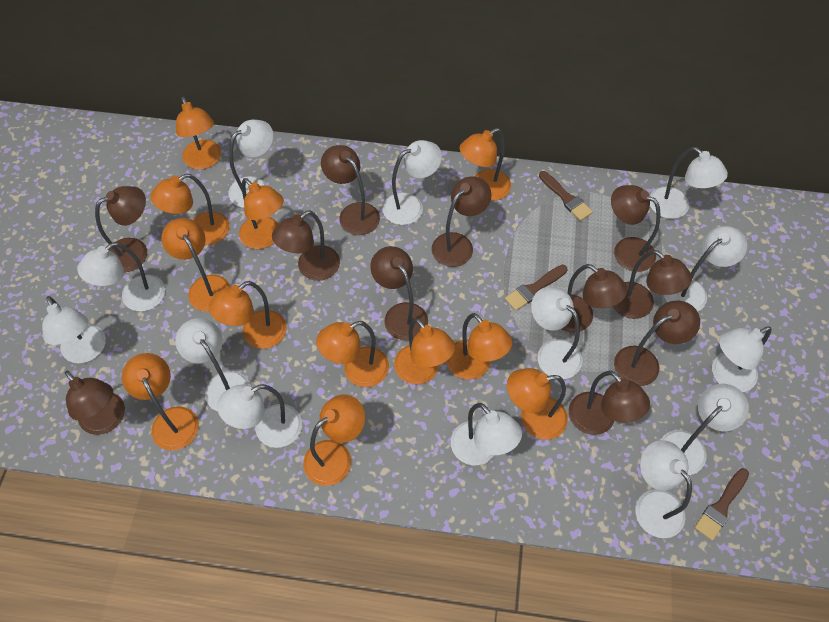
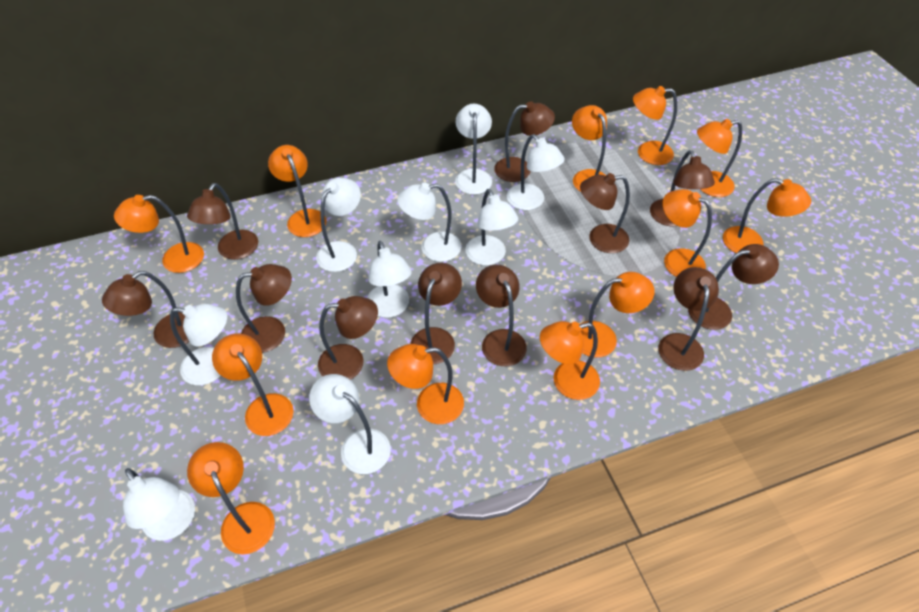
brown brush: 3 -> 0
white lamp: 13 -> 9

